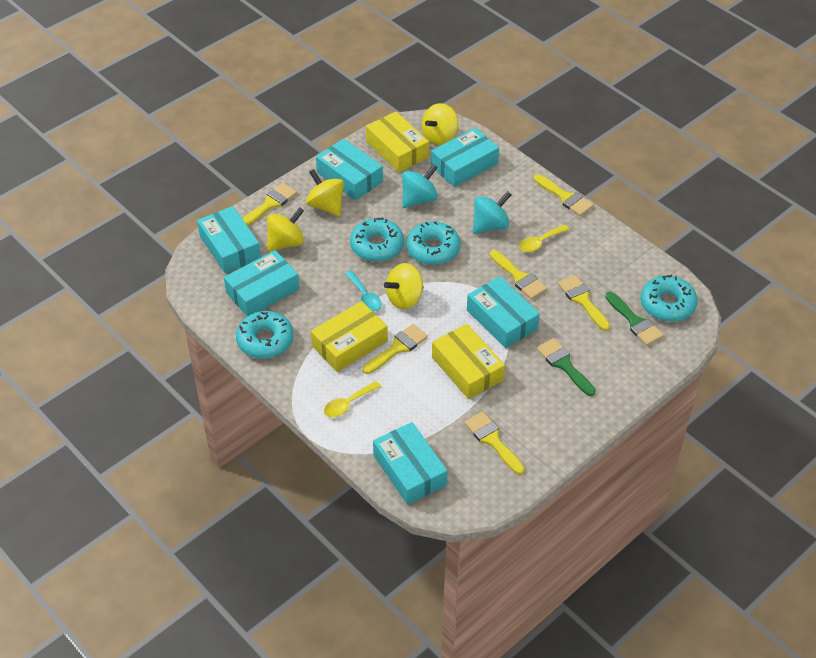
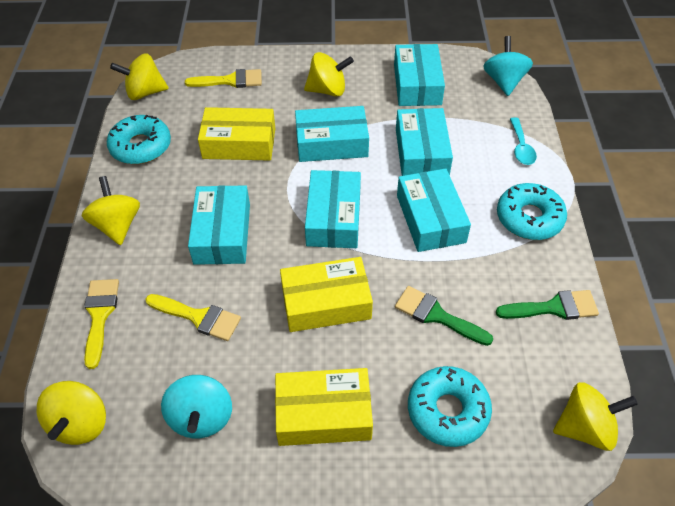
turquoise donut: 4 -> 3
yellow brush: 6 -> 3
yellow spinning top: 4 -> 5
yellow spoon: 2 -> 0

